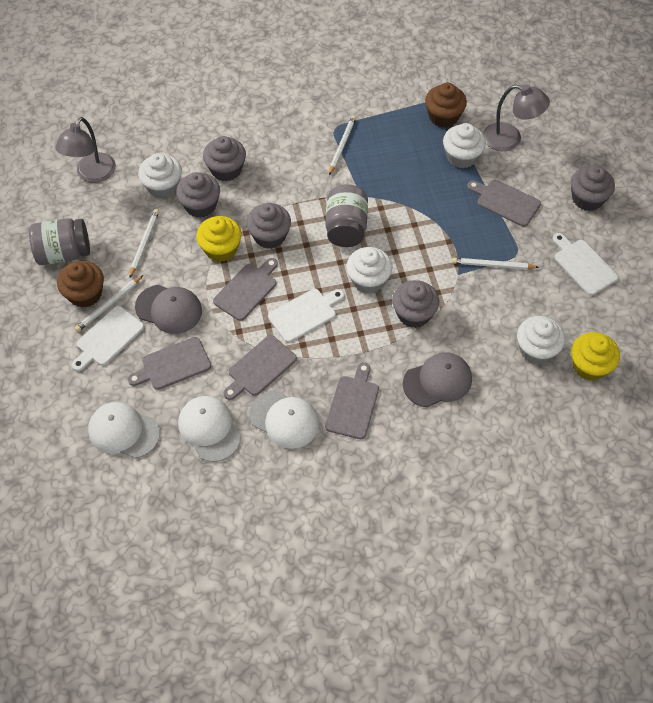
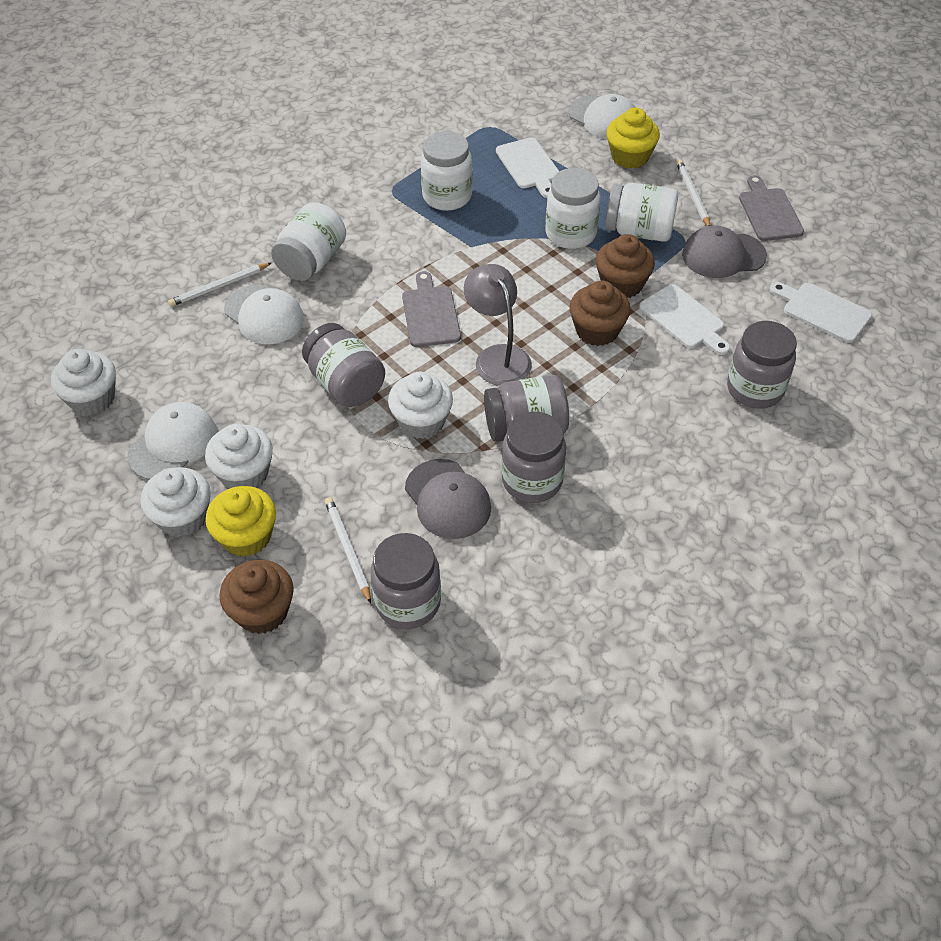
brown cupcake: 2 -> 3
grey cupcake: 5 -> 0
grey cutting board: 5 -> 2
grey jar: 2 -> 5
grey lamp: 2 -> 1
white jar: 0 -> 4
white pencil: 4 -> 3

